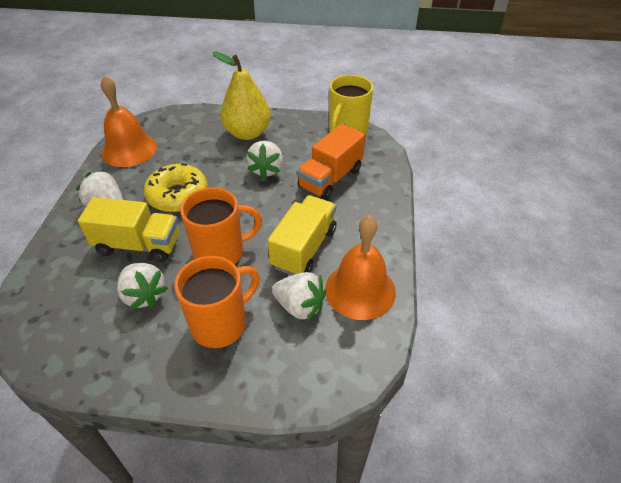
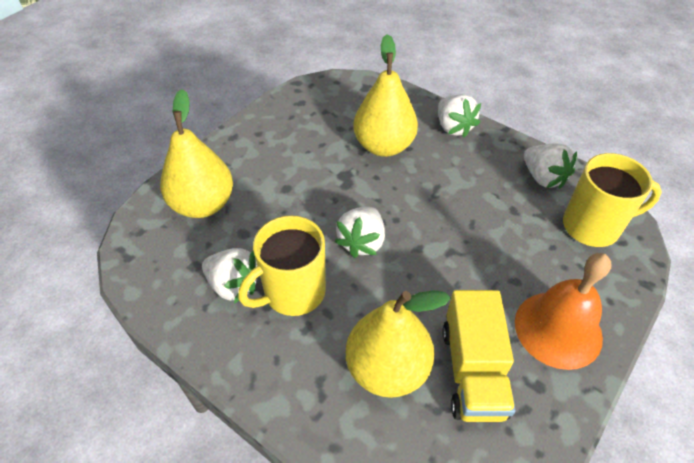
orange bell: 2 -> 1
orange mug: 2 -> 0
orange truck: 1 -> 0
yellow donut: 1 -> 0
yellow mug: 1 -> 2
yellow pear: 1 -> 3
yellow truck: 2 -> 1

